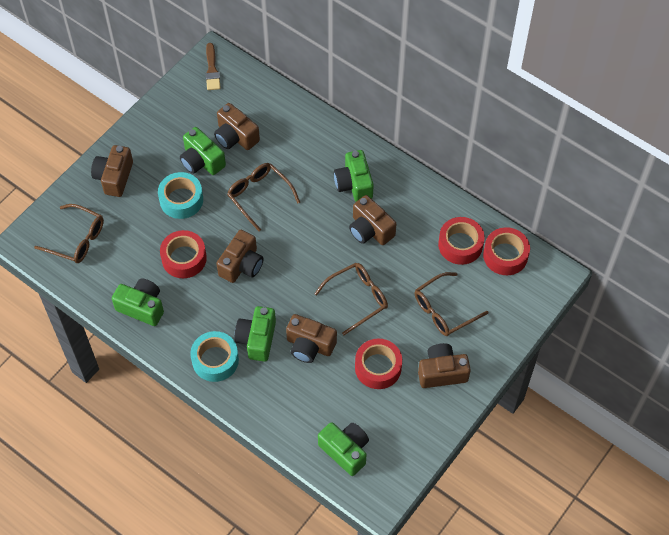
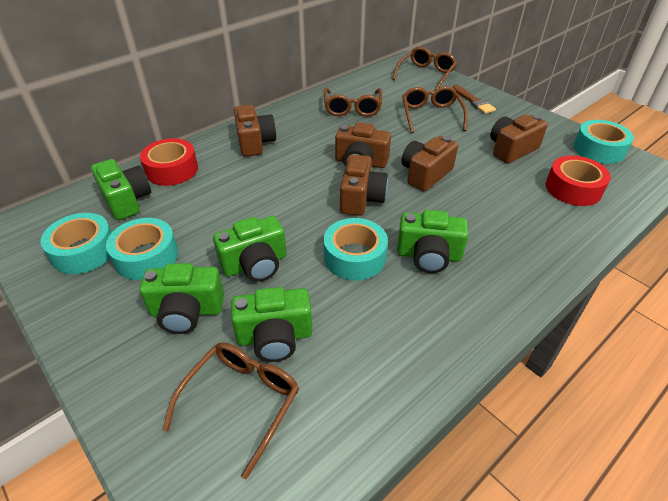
brown camera: 6 -> 5
red tape: 4 -> 2
turquoise tape: 2 -> 4

